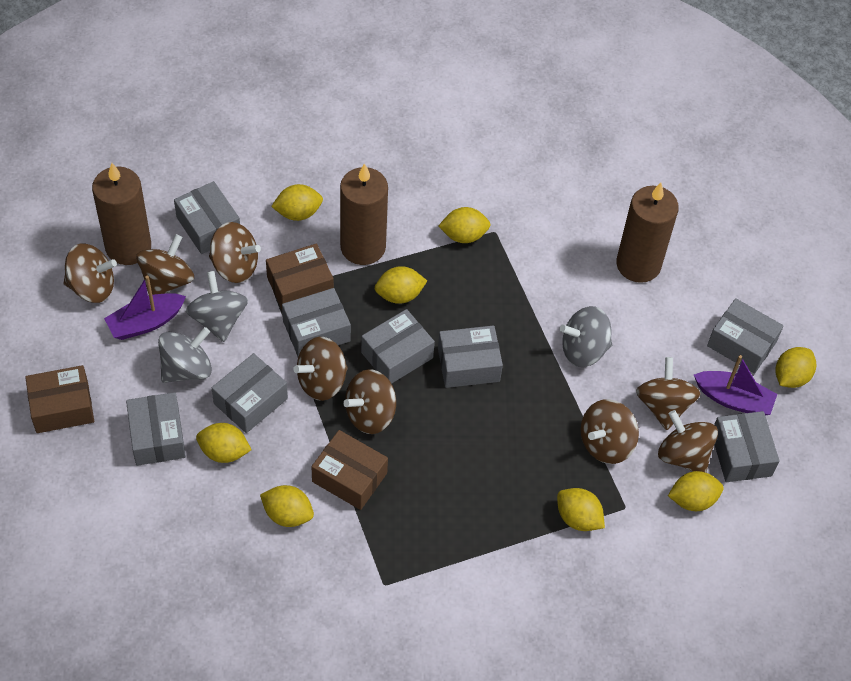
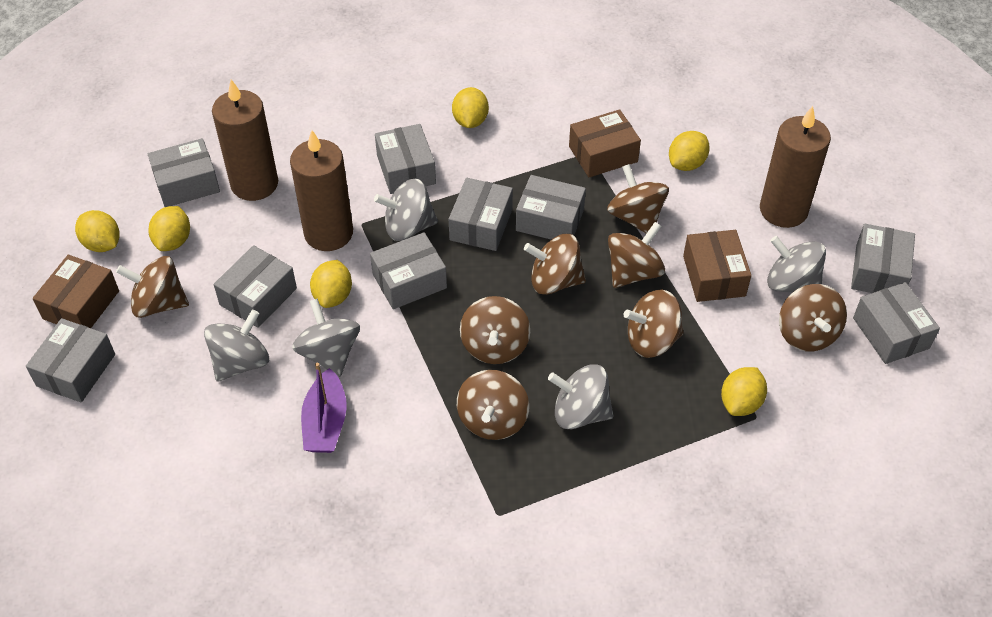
grey box: 8 -> 9
grey spinning top: 3 -> 5
purple boat: 2 -> 1
yellow lemon: 8 -> 6

